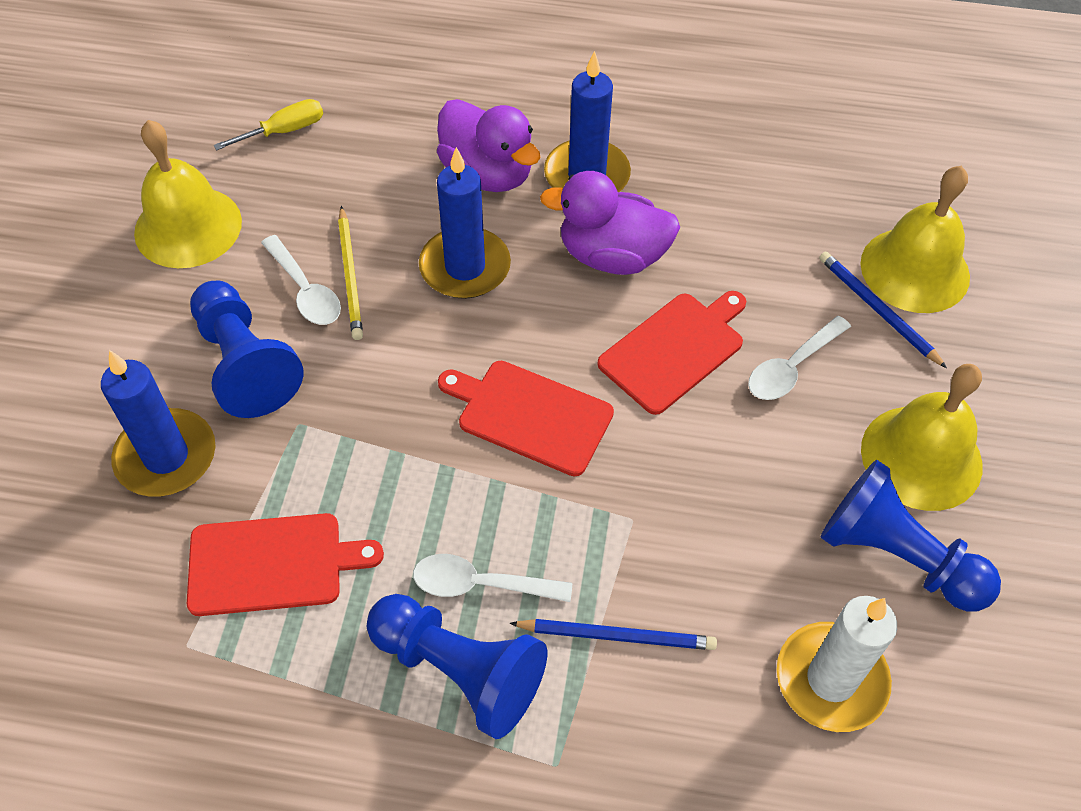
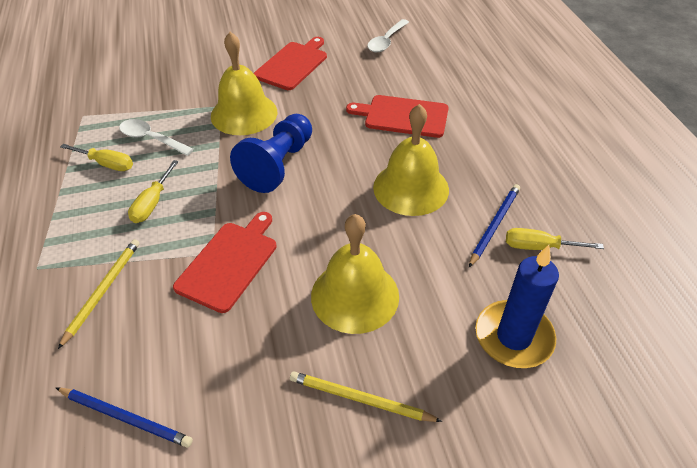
blue candle: 3 -> 1
blue pawn: 3 -> 1
purple duck: 2 -> 0
white candle: 1 -> 0
white spoon: 3 -> 2
yellow pencil: 1 -> 2
yellow screwdriver: 1 -> 3

